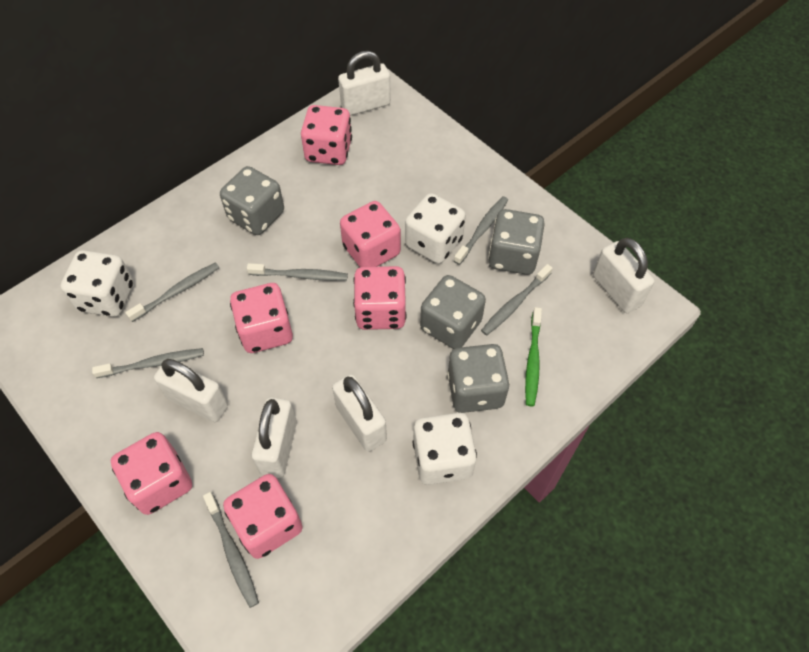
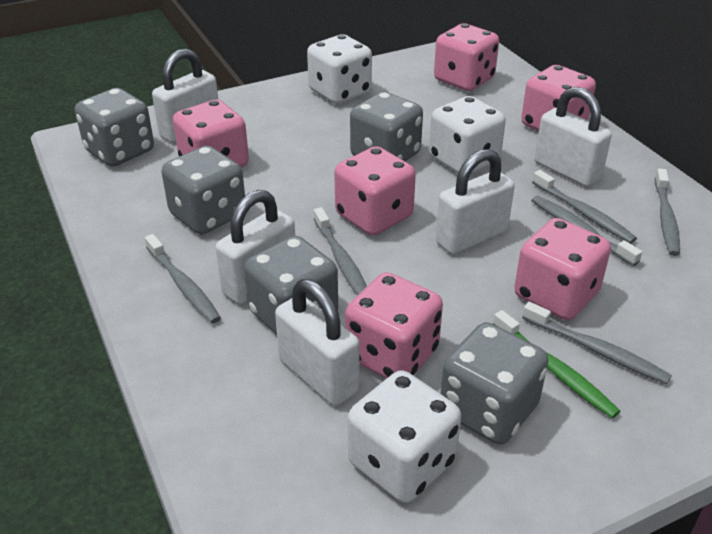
grey dice: 4 -> 5

